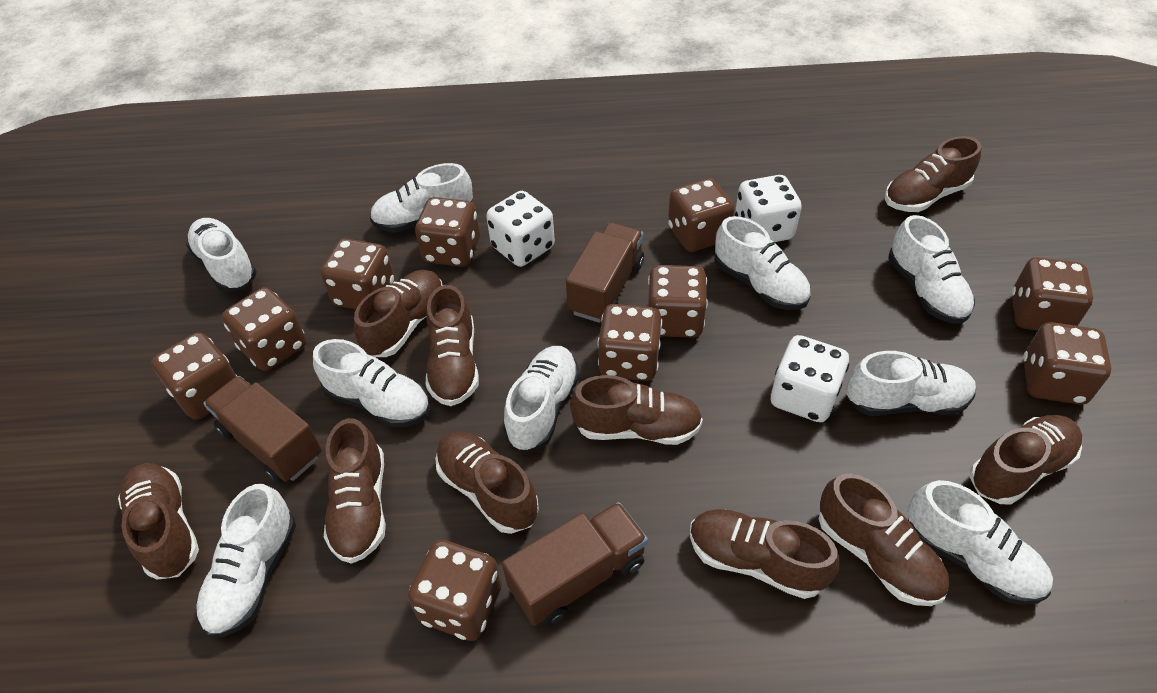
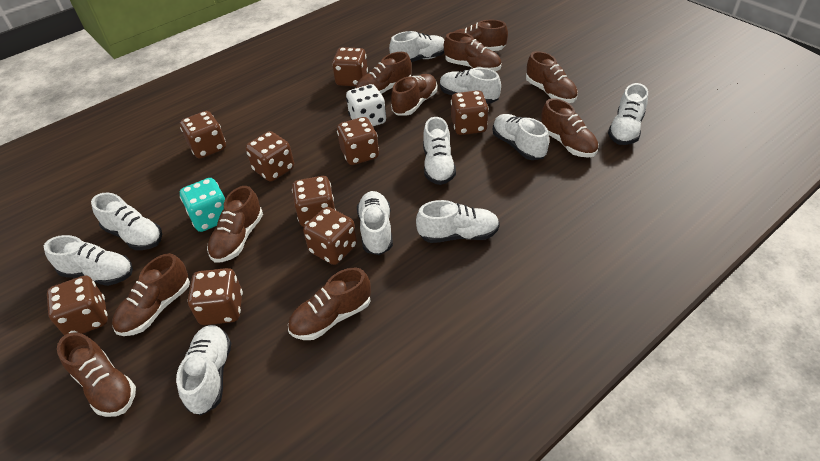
brown dice: 10 -> 9
brown truck: 3 -> 0
turquoise dice: 0 -> 1
white dice: 3 -> 1
white shoe: 9 -> 10

